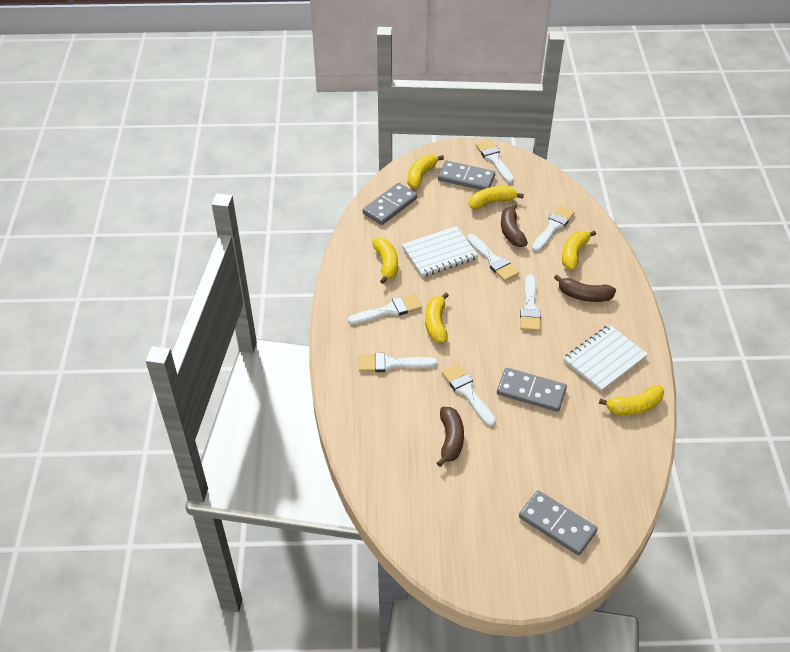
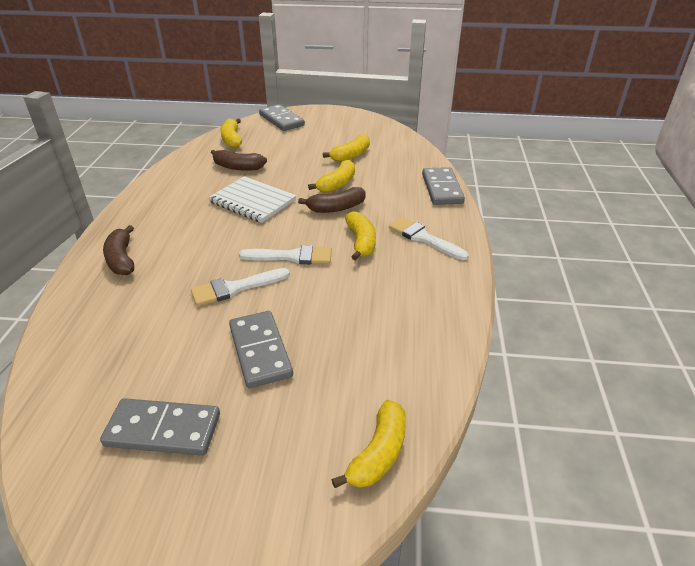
white brush: 7 -> 3
white notebook: 2 -> 1
yellow banana: 6 -> 5

